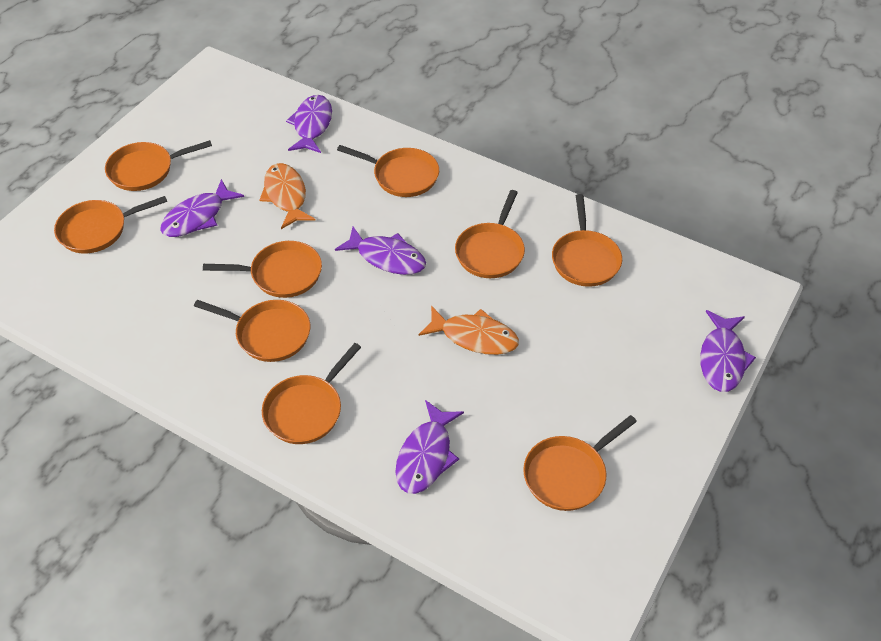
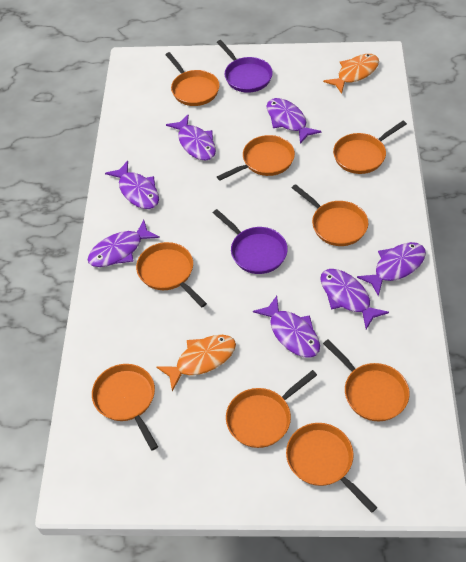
purple fish: 5 -> 7
purple pan: 0 -> 2

